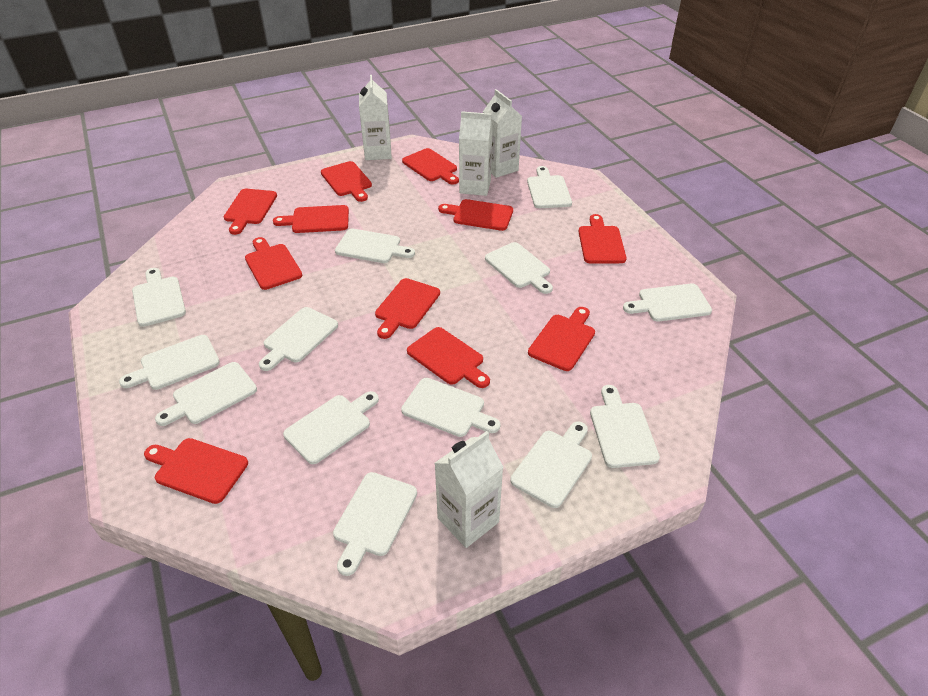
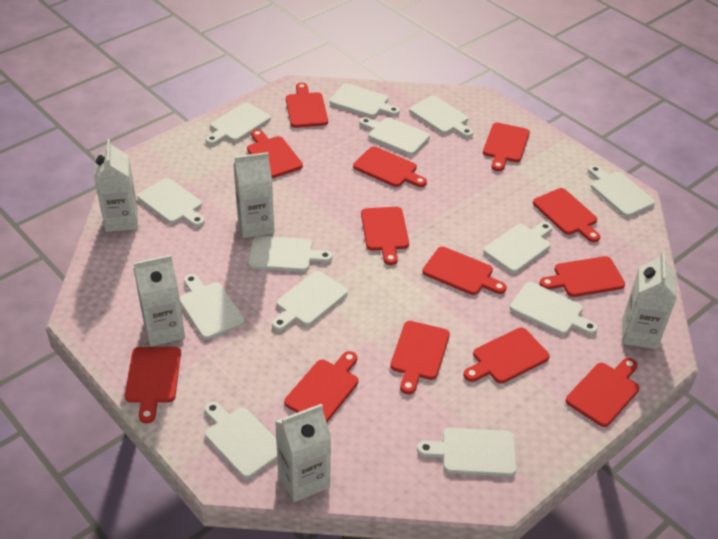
red cutting board: 11 -> 13
white carton: 4 -> 5

